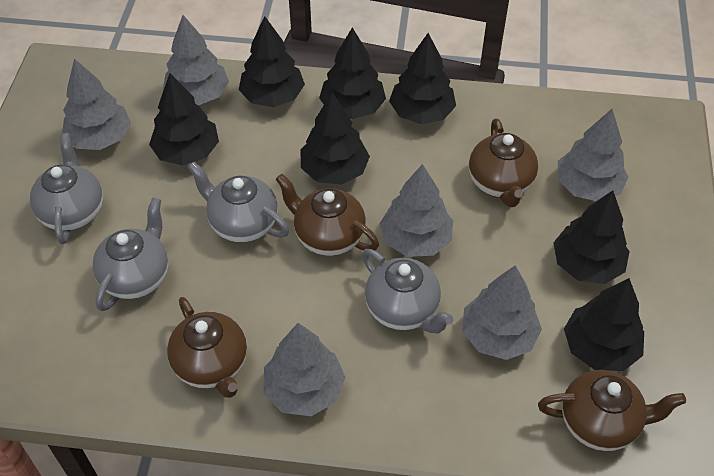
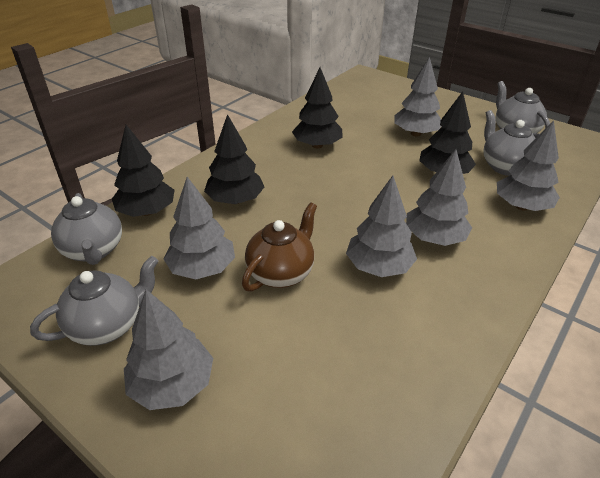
black tree: 7 -> 4
brown teapot: 4 -> 1

